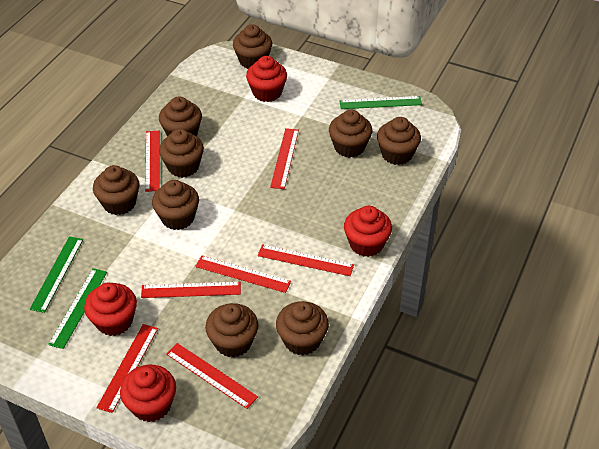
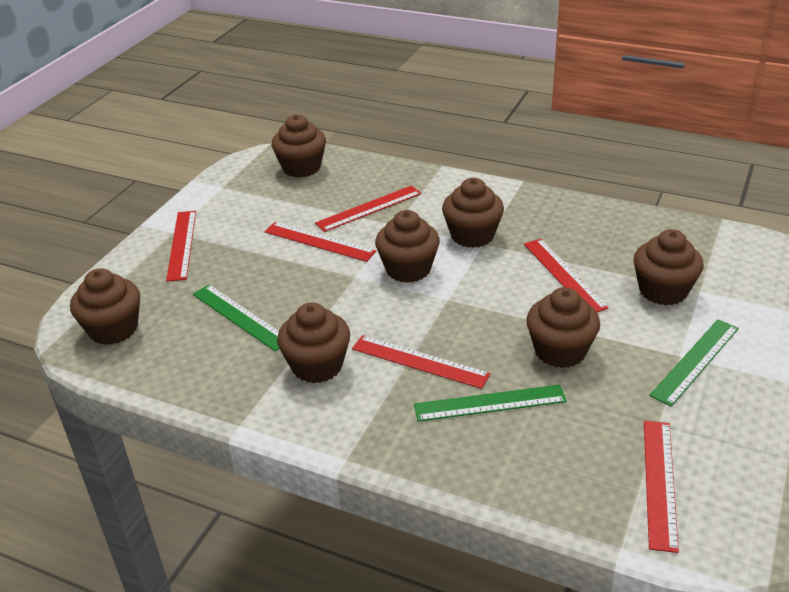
brown cupcake: 9 -> 7
red cupcake: 4 -> 0
red ruler: 7 -> 6

